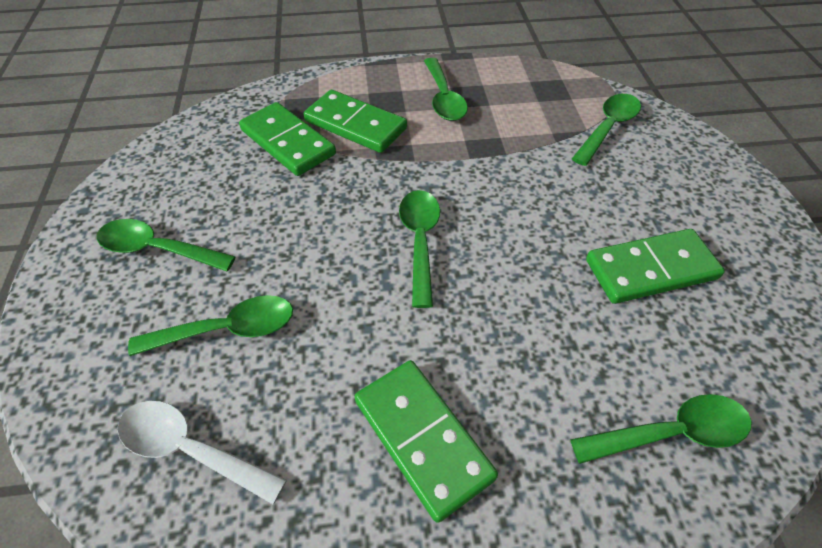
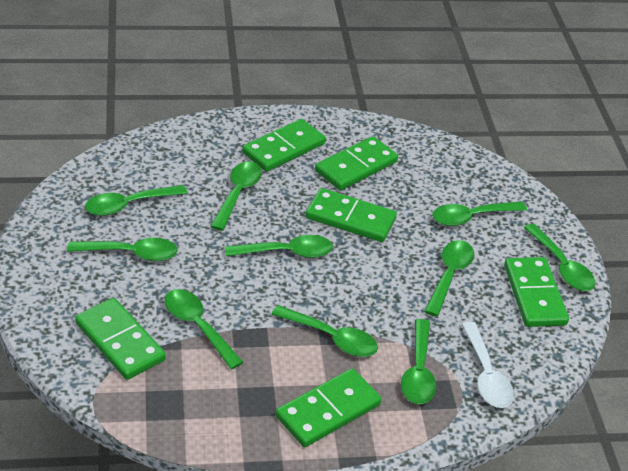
green domino: 4 -> 6
green spoon: 6 -> 10

